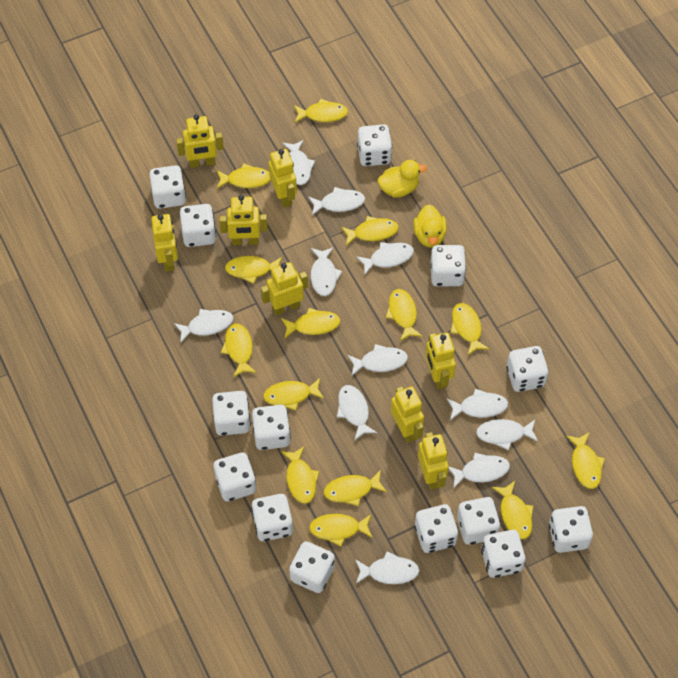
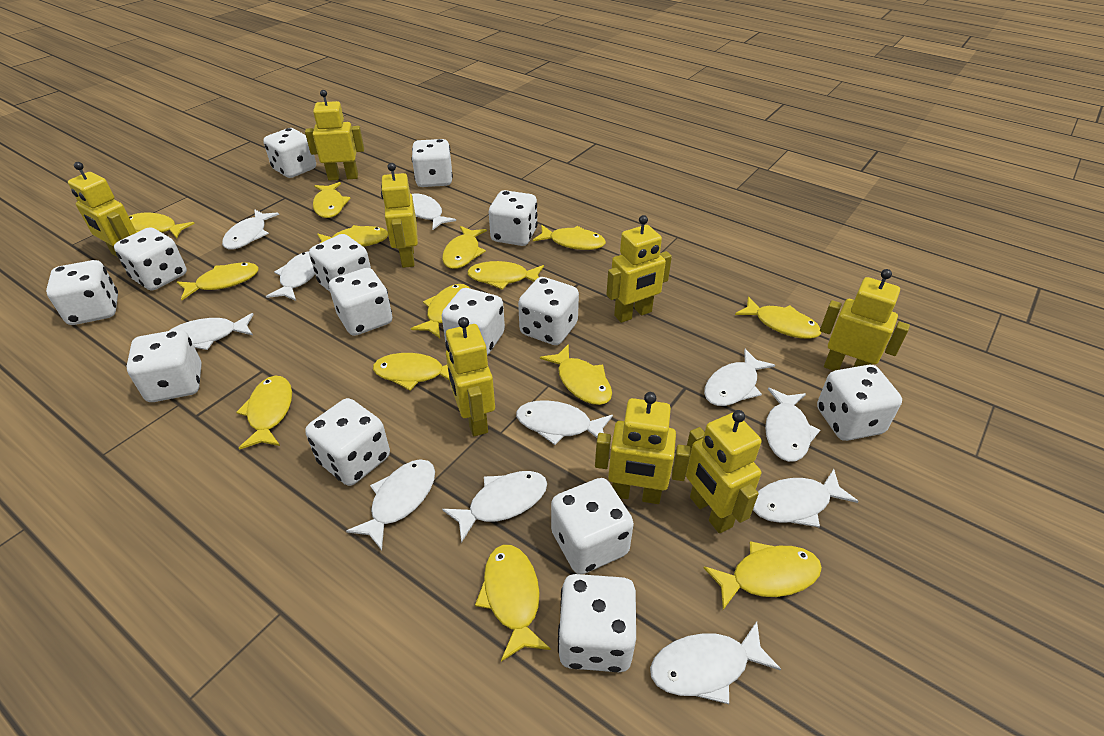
yellow duck: 2 -> 0

